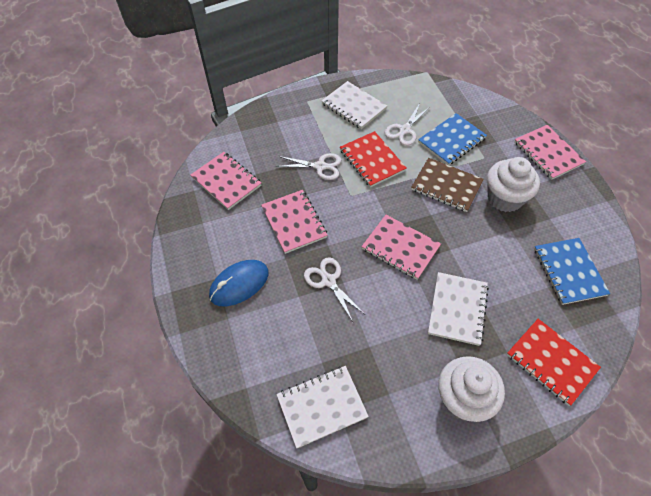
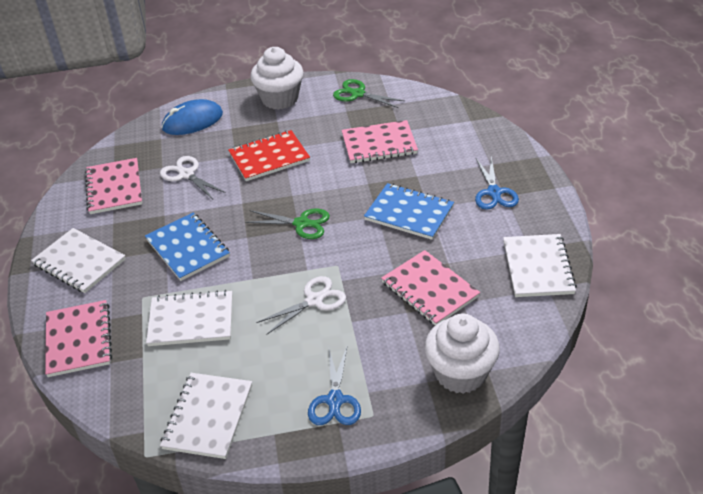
blue scissors: 0 -> 2
brown notebook: 1 -> 0
green scissors: 0 -> 2
red notebook: 2 -> 1
white notebook: 3 -> 4
white scissors: 3 -> 2

